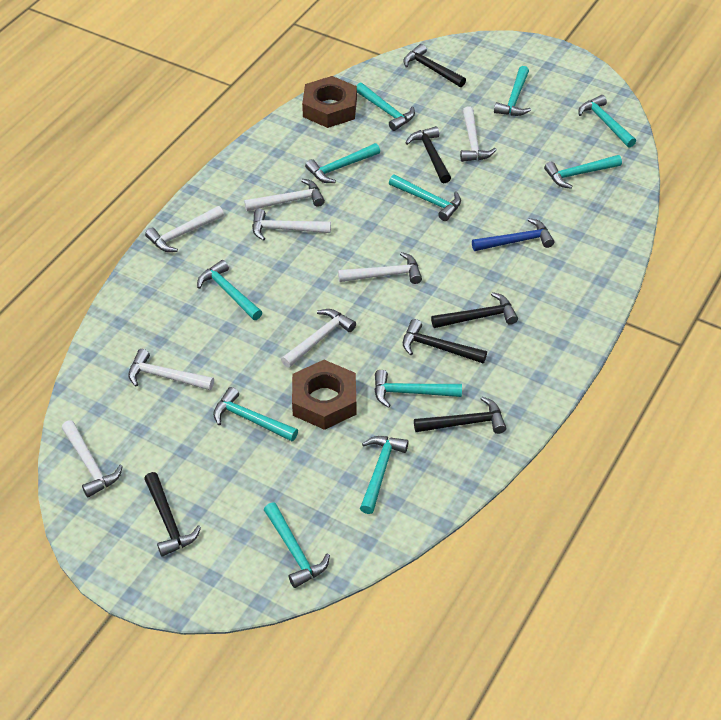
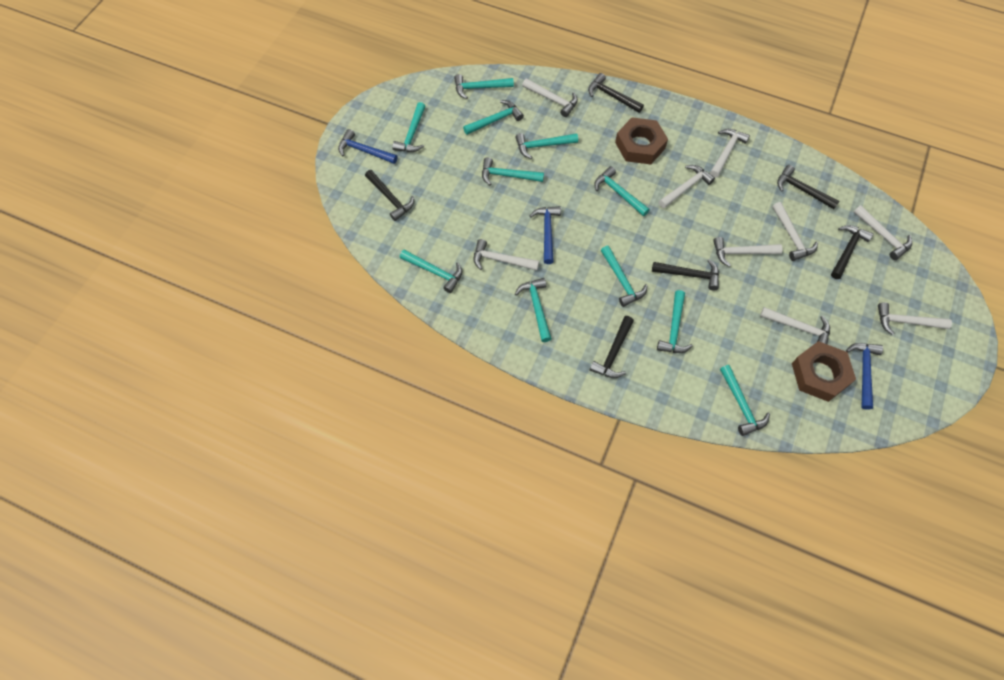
blue hammer: 1 -> 3
white hammer: 8 -> 9

